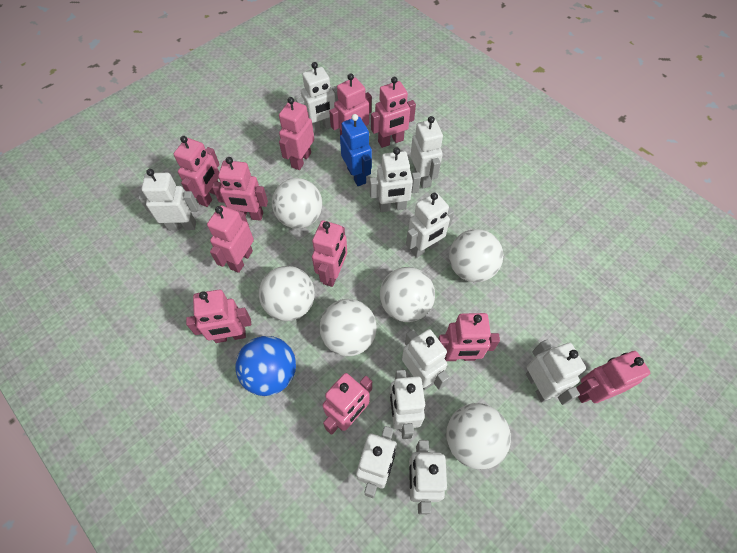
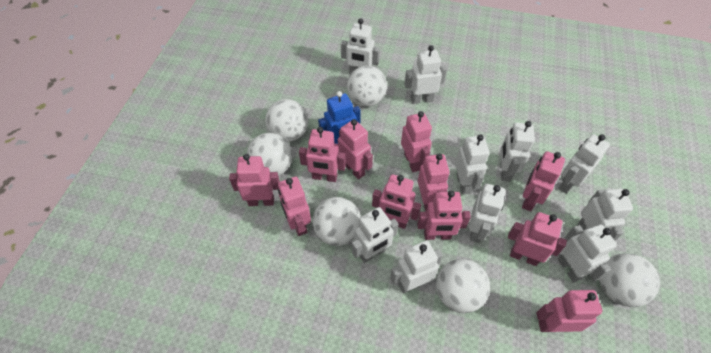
blue ball: 1 -> 0

